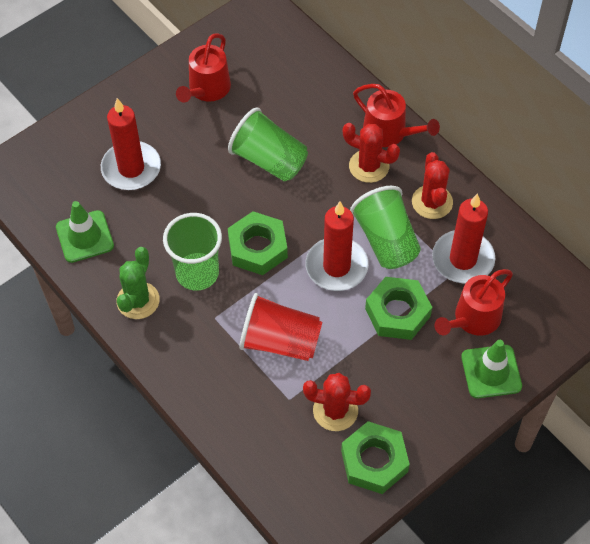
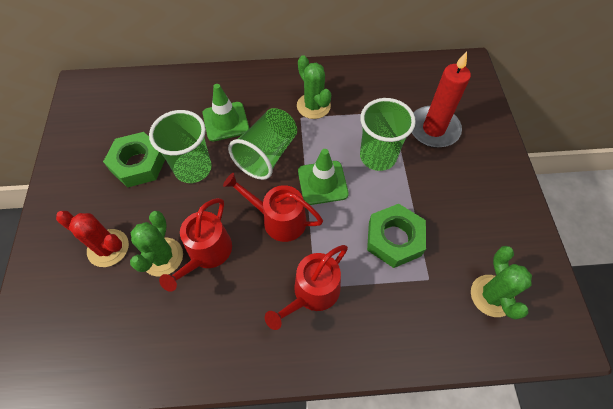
green cactus: 1 -> 3
green nut: 3 -> 2
red cactus: 3 -> 1
red candle: 3 -> 1
red cup: 1 -> 0

